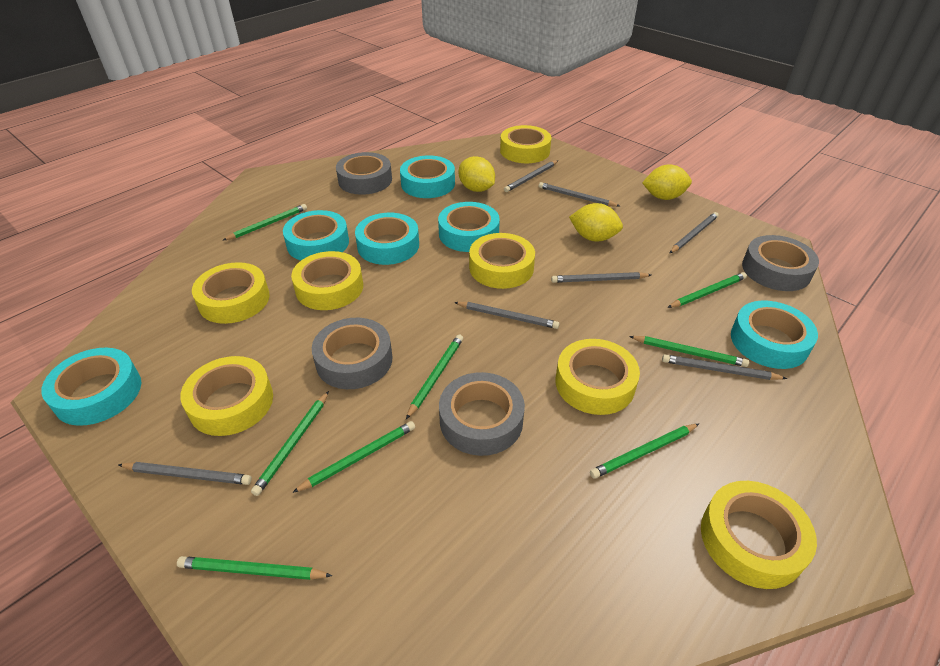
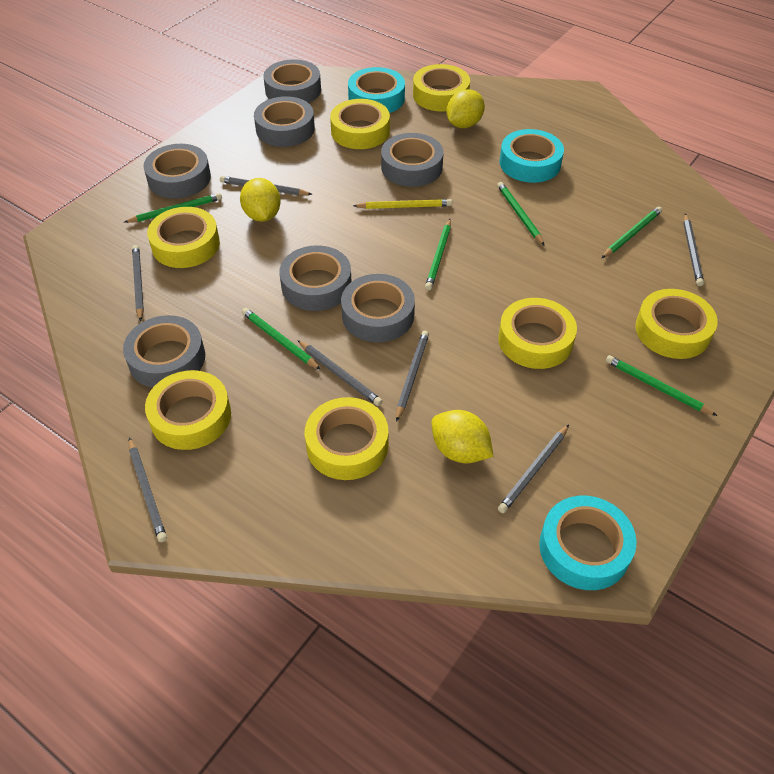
green pencil: 8 -> 6
grey tape: 4 -> 7
turquoise tape: 6 -> 3
yellow pencil: 0 -> 1

